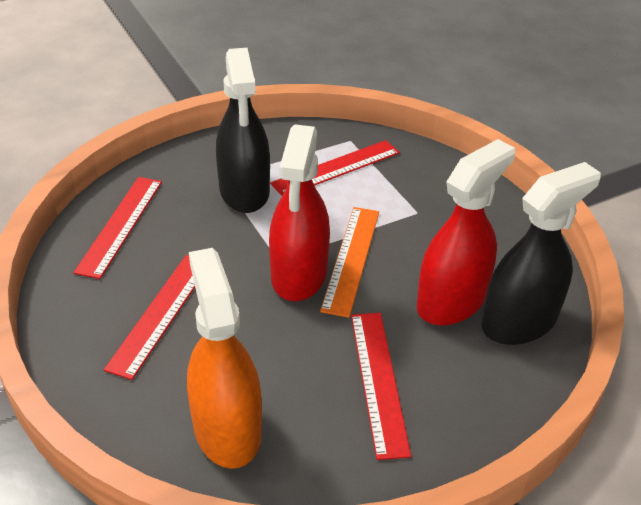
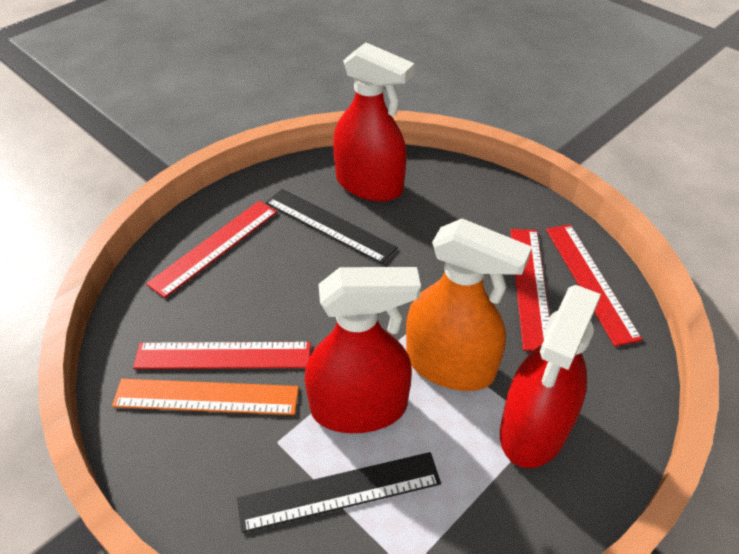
black ruler: 0 -> 2
black spray bottle: 2 -> 0
red spray bottle: 2 -> 3

